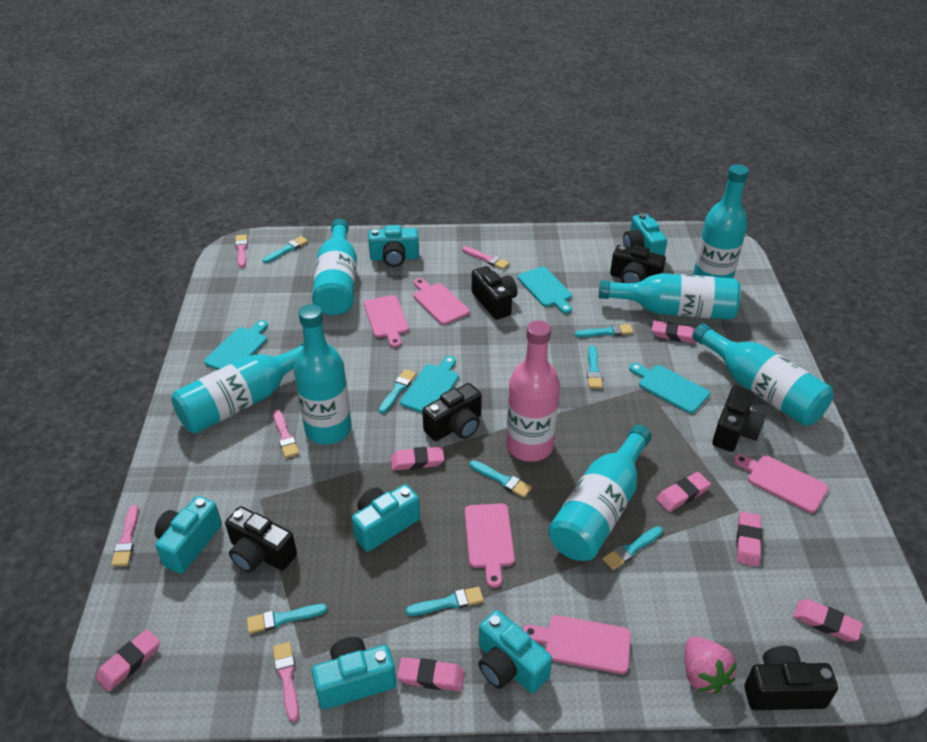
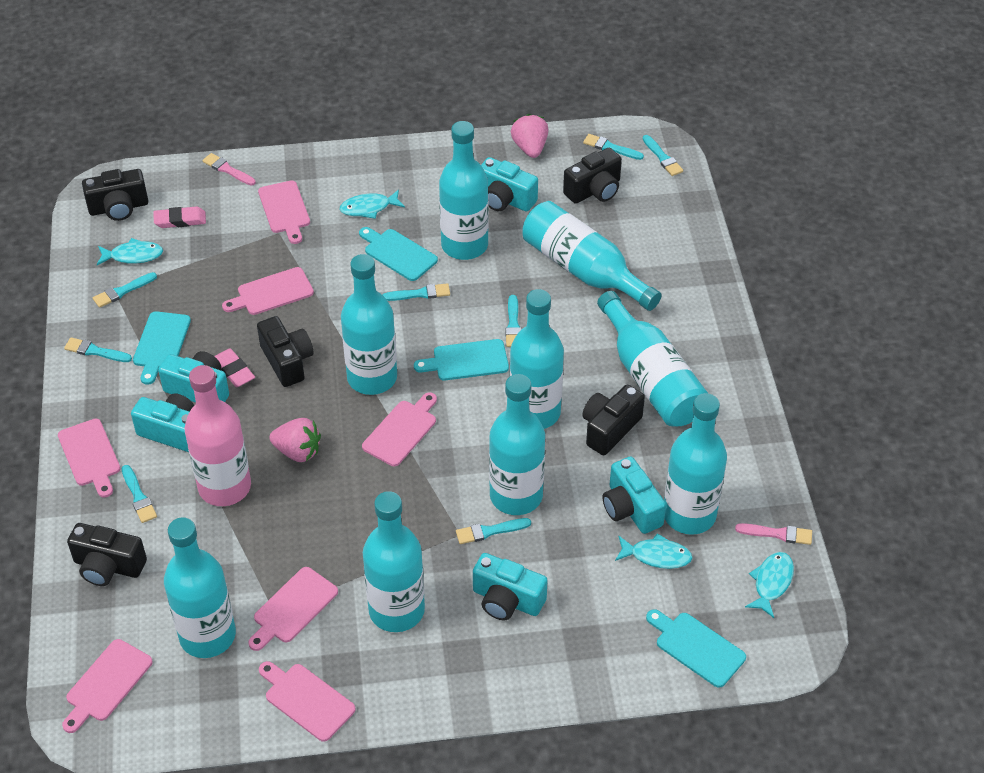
black camera: 6 -> 5
pink brush: 5 -> 2
pink cutting board: 5 -> 7
pink eraser: 7 -> 2
pink strawberry: 1 -> 2
turquoise bottle: 7 -> 9
turquoise camera: 6 -> 5
turquoise fish: 0 -> 4

